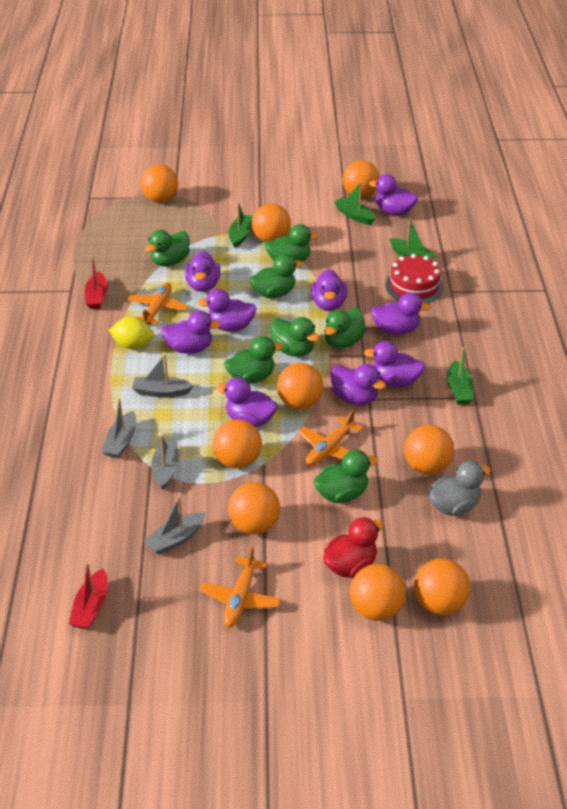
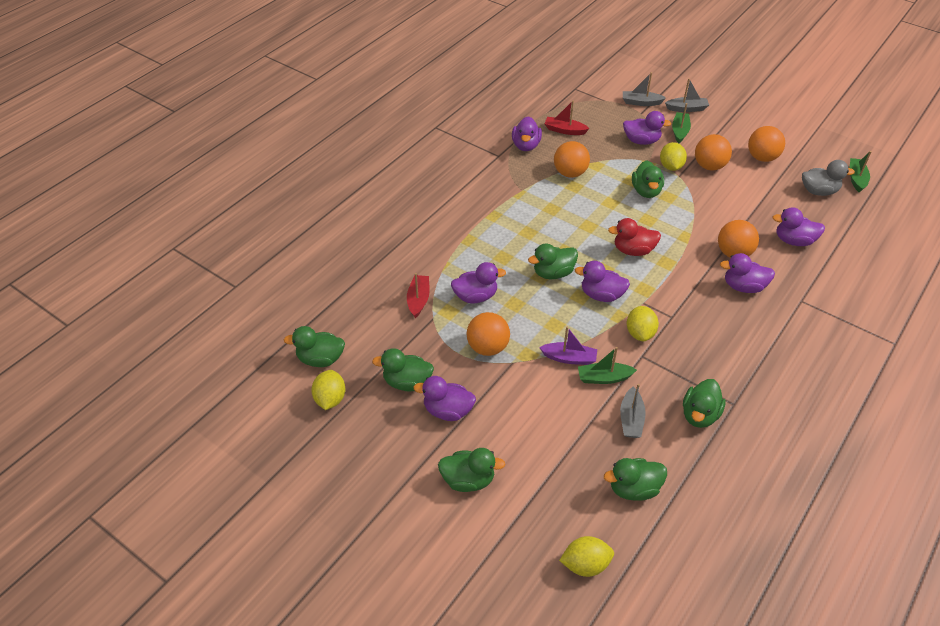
green boat: 4 -> 3
grey boat: 4 -> 3
orange ball: 9 -> 5
orange plane: 3 -> 0
purple boat: 0 -> 1
purple duck: 9 -> 7
red cake: 1 -> 0
yellow lemon: 1 -> 4

